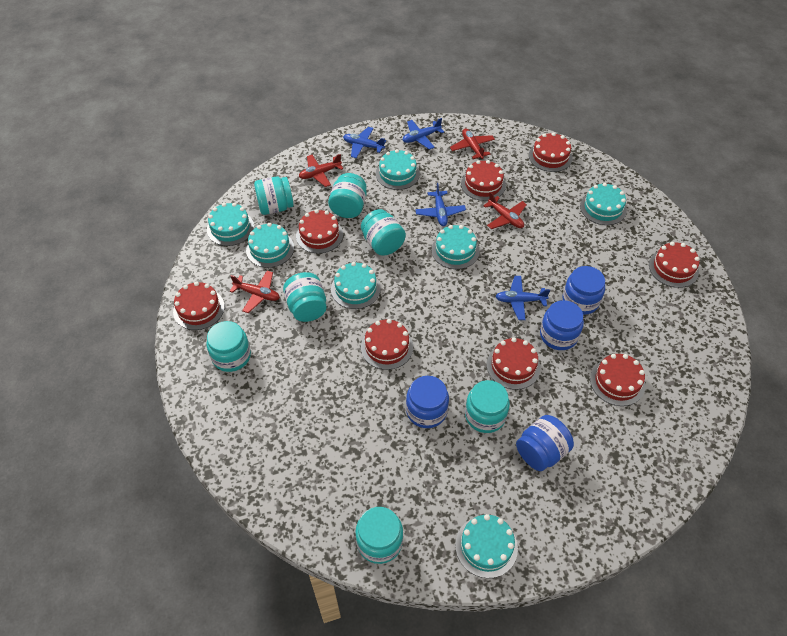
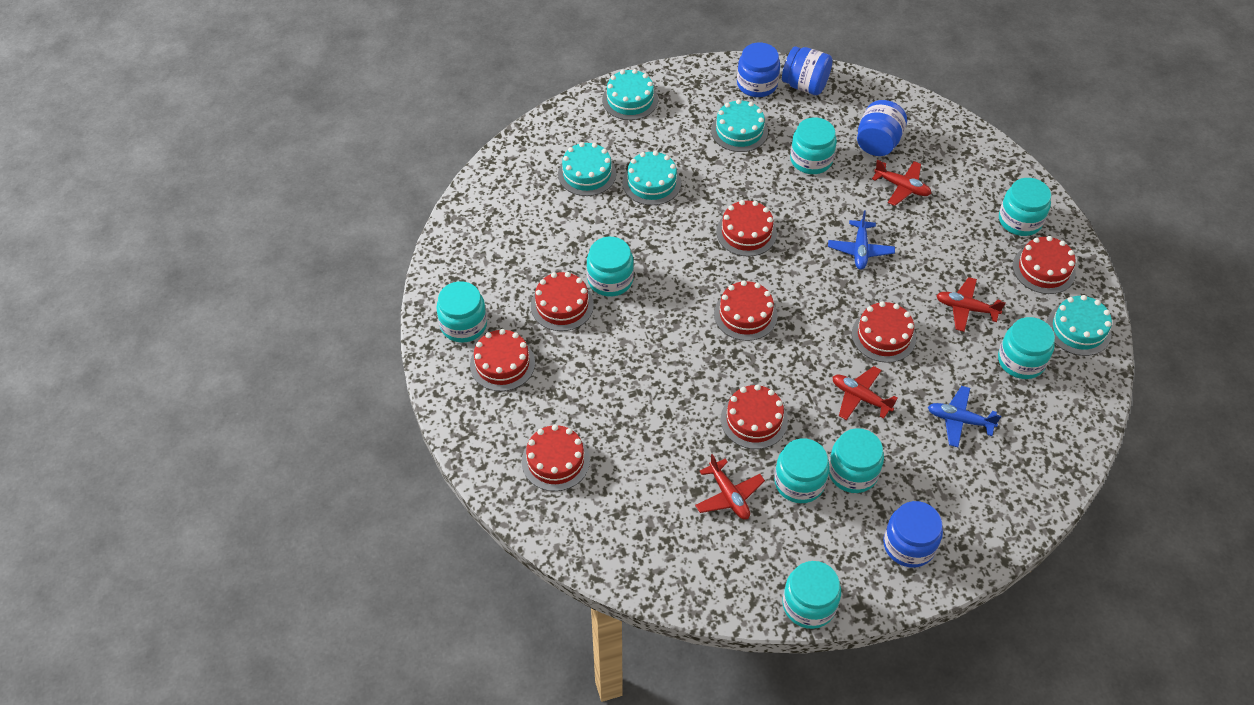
blue plane: 4 -> 2
turquoise cake: 7 -> 5
turquoise jar: 7 -> 8

